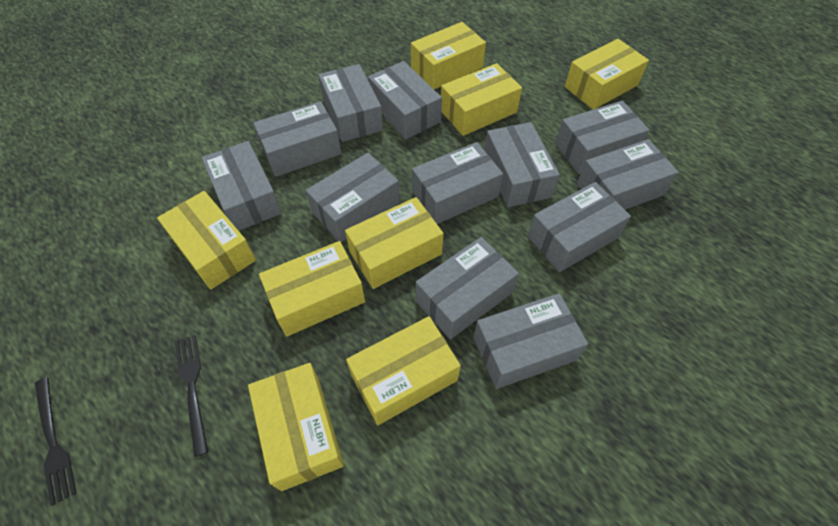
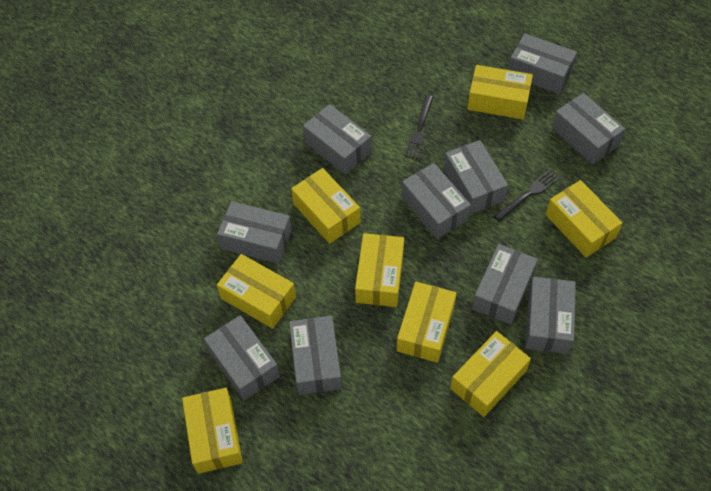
grey box: 12 -> 10

